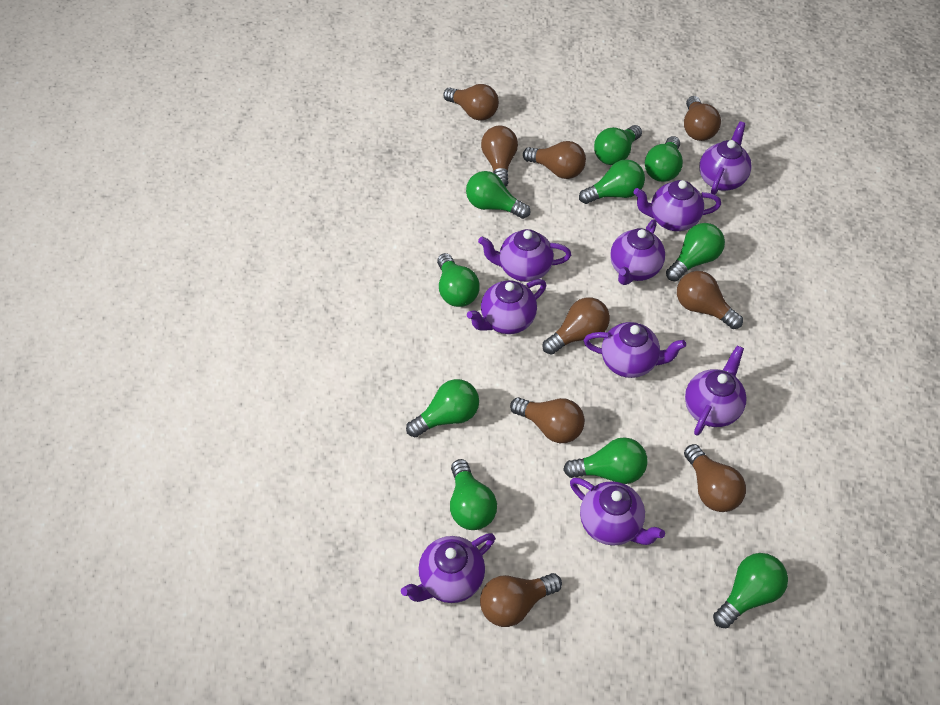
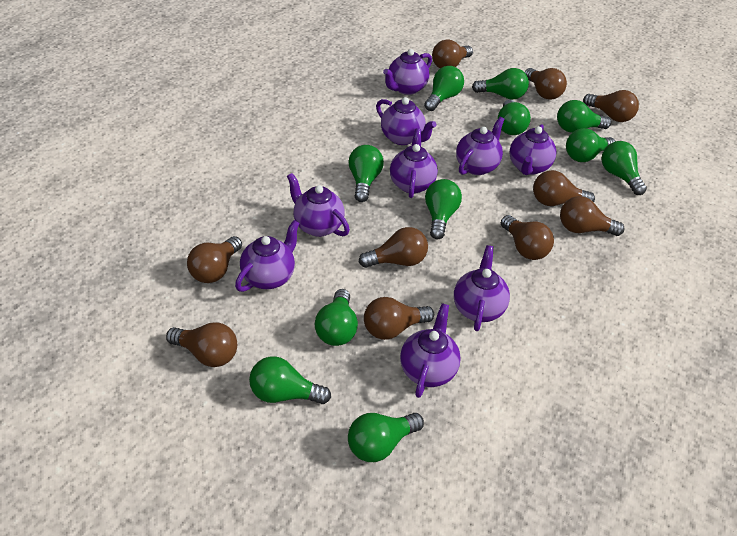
brown light bulb: 9 -> 10
green light bulb: 10 -> 11

